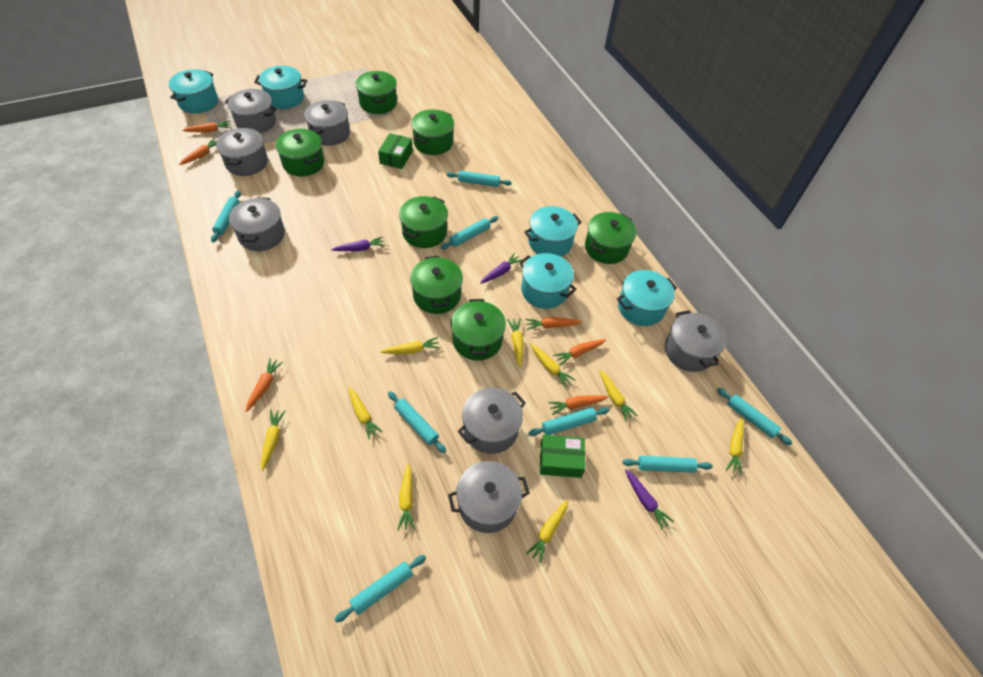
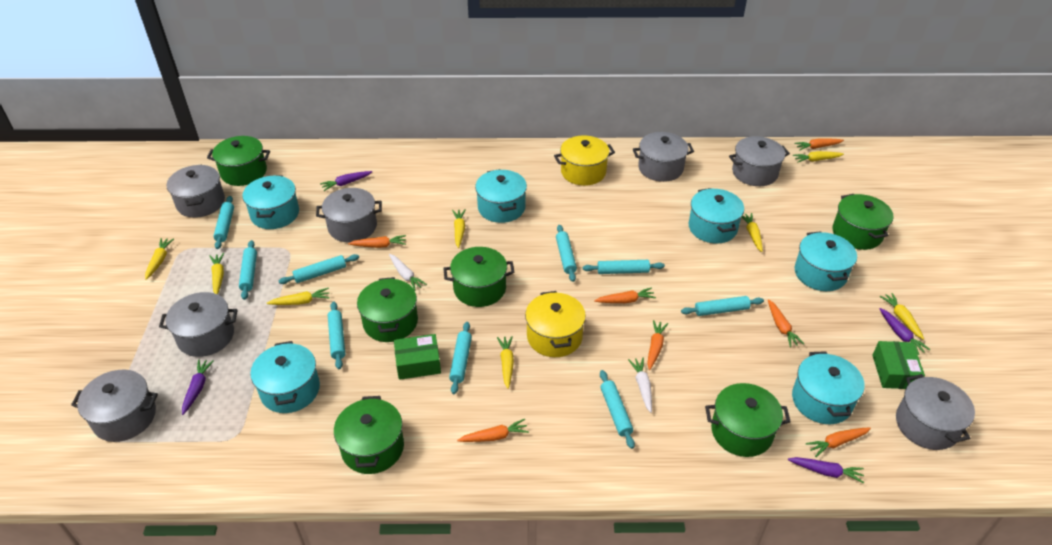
green pot: 7 -> 6
orange carrot: 6 -> 7
purple carrot: 3 -> 4
turquoise pot: 5 -> 6
turquoise rolling pin: 8 -> 9
white carrot: 0 -> 2
yellow carrot: 9 -> 8
yellow pot: 0 -> 2

